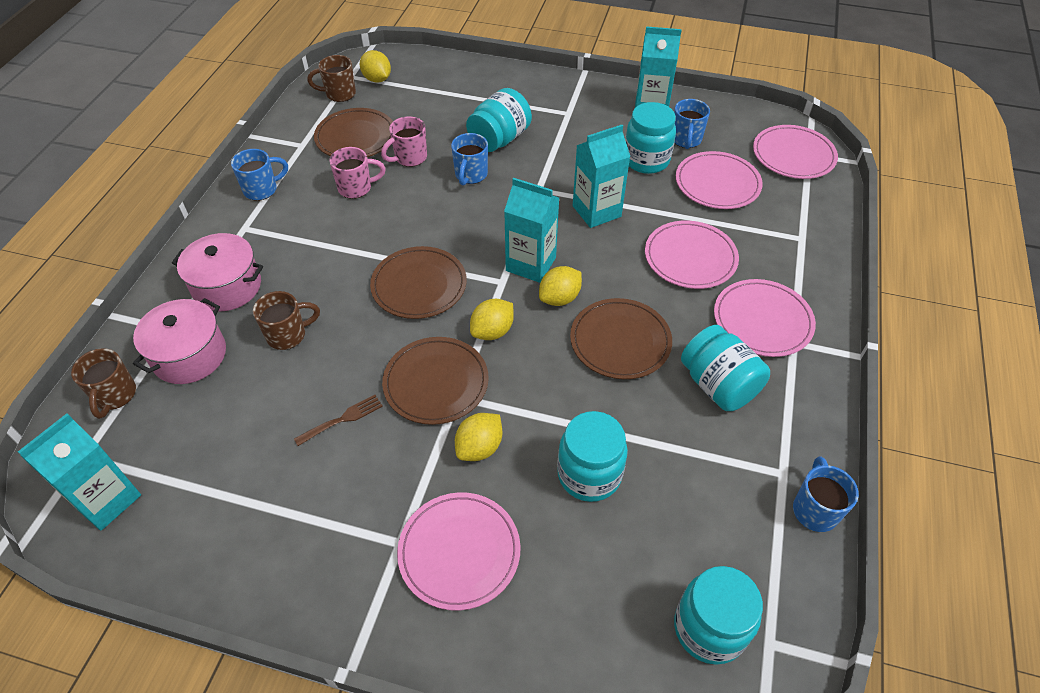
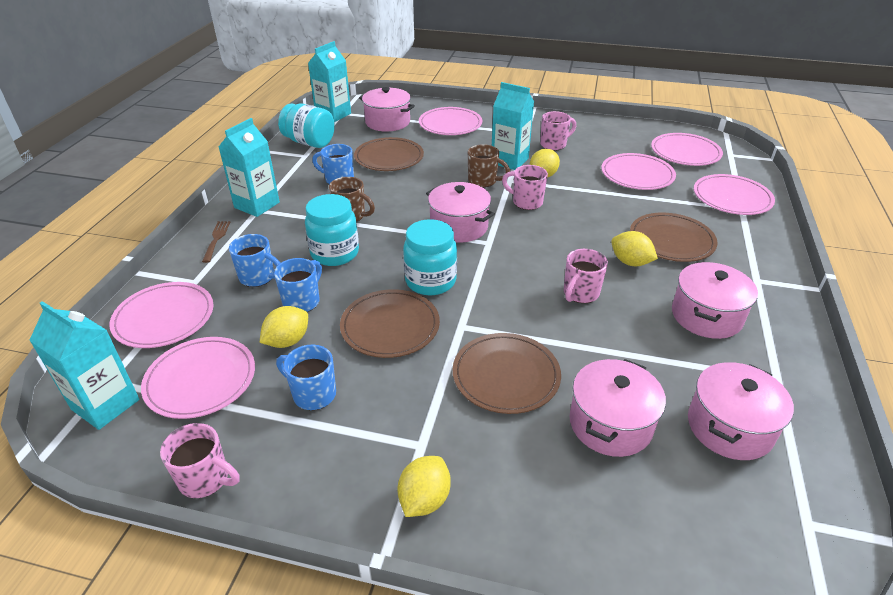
brown mug: 3 -> 2
pink mug: 2 -> 4
pink plate: 5 -> 6
pink pot: 2 -> 5
turquoise jar: 5 -> 3

